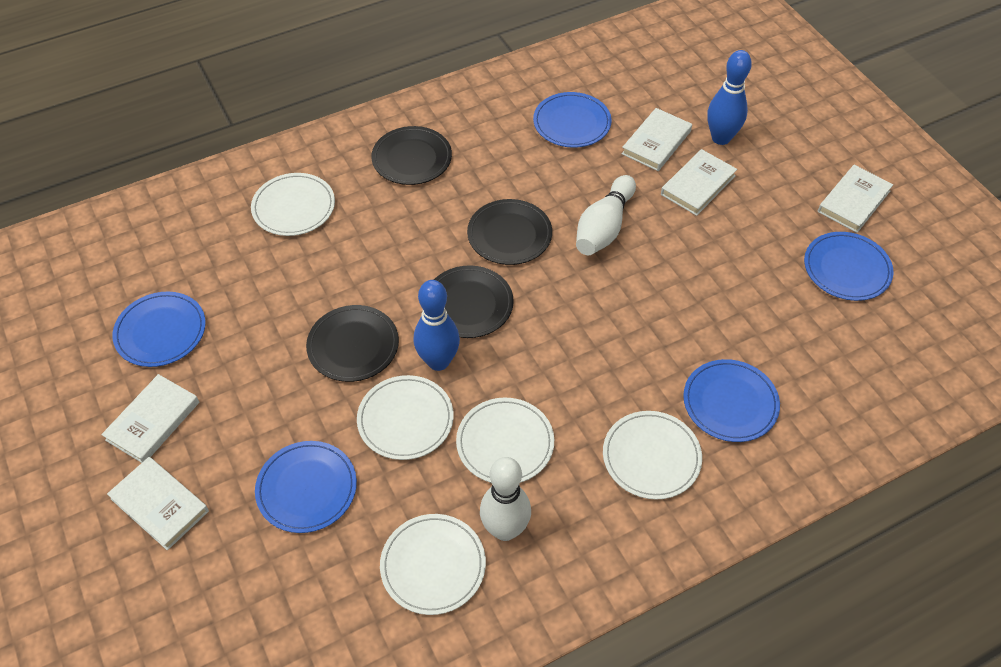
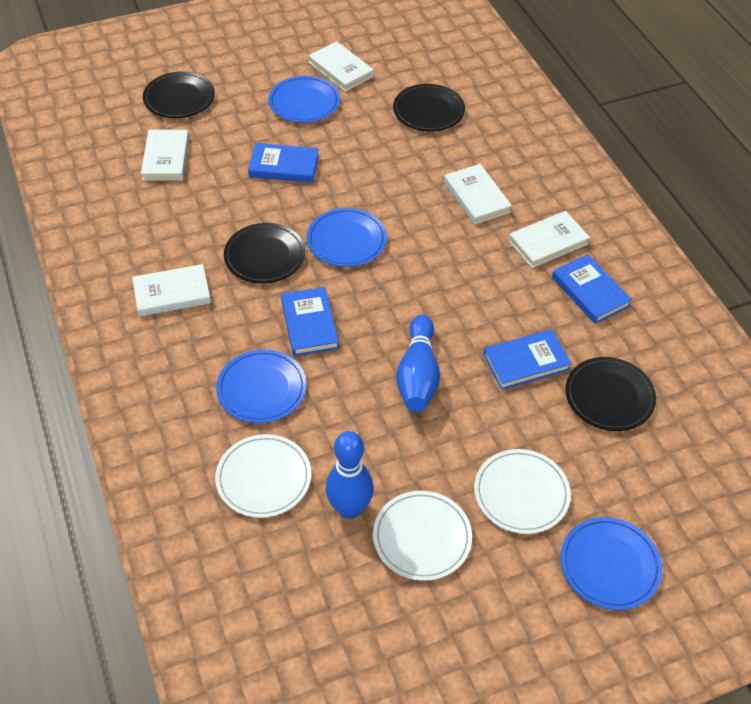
blue book: 0 -> 4
blue plate: 5 -> 4
white bowling pin: 2 -> 0
white plate: 5 -> 3

